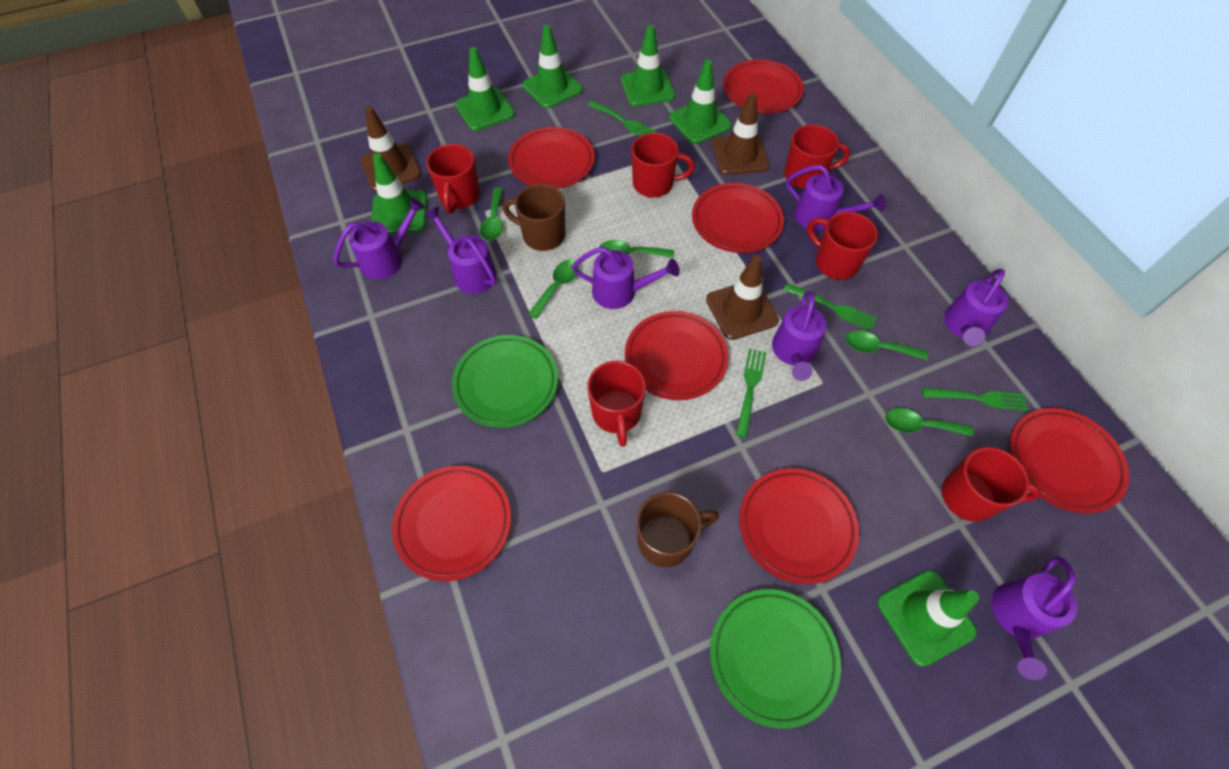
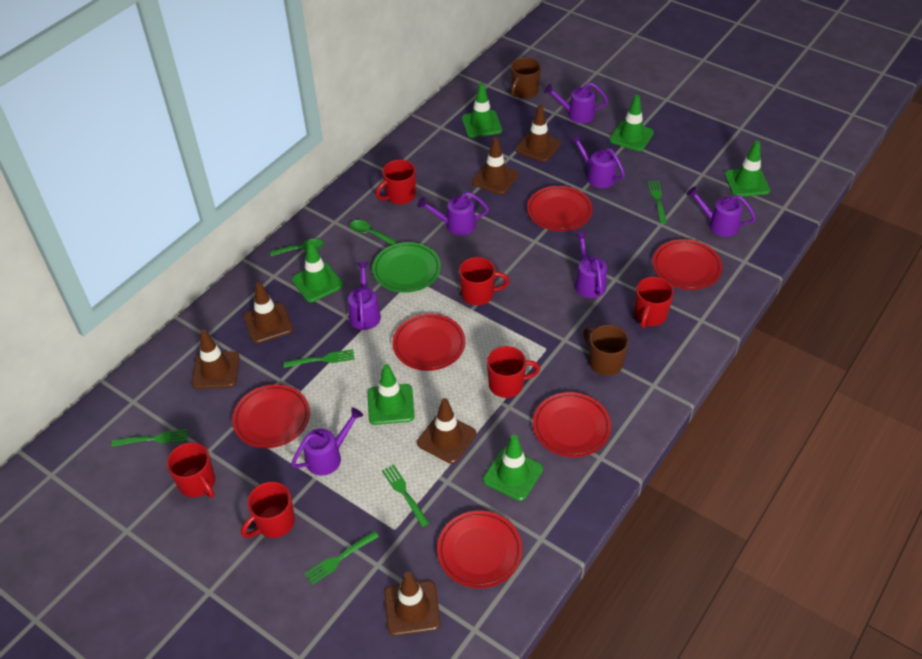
brown traffic cone: 3 -> 6
green fork: 4 -> 5
green plate: 2 -> 1
green spoon: 5 -> 2
red plate: 7 -> 6

